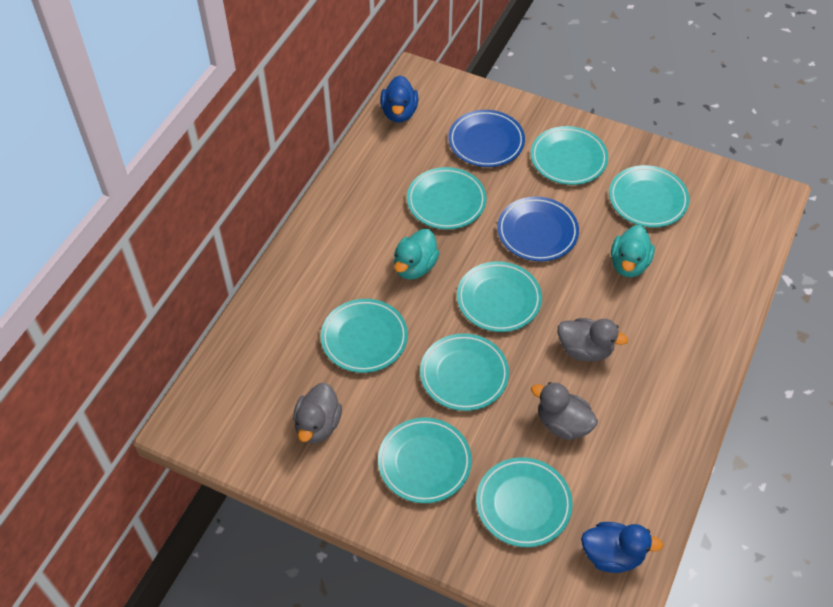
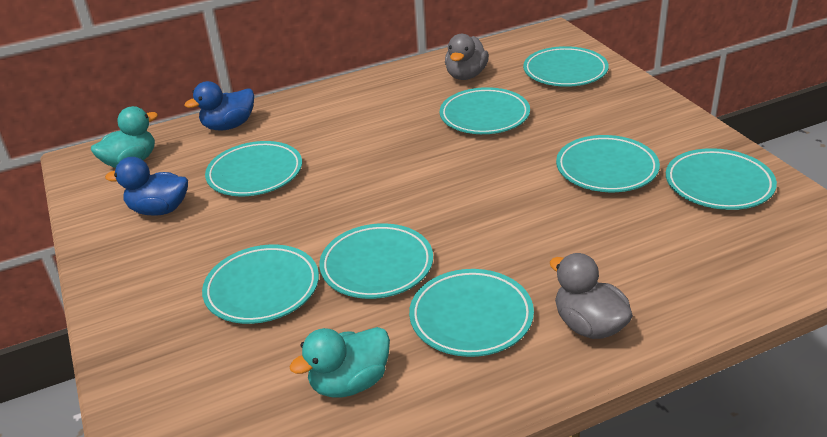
blue plate: 2 -> 0
grey duck: 3 -> 2

